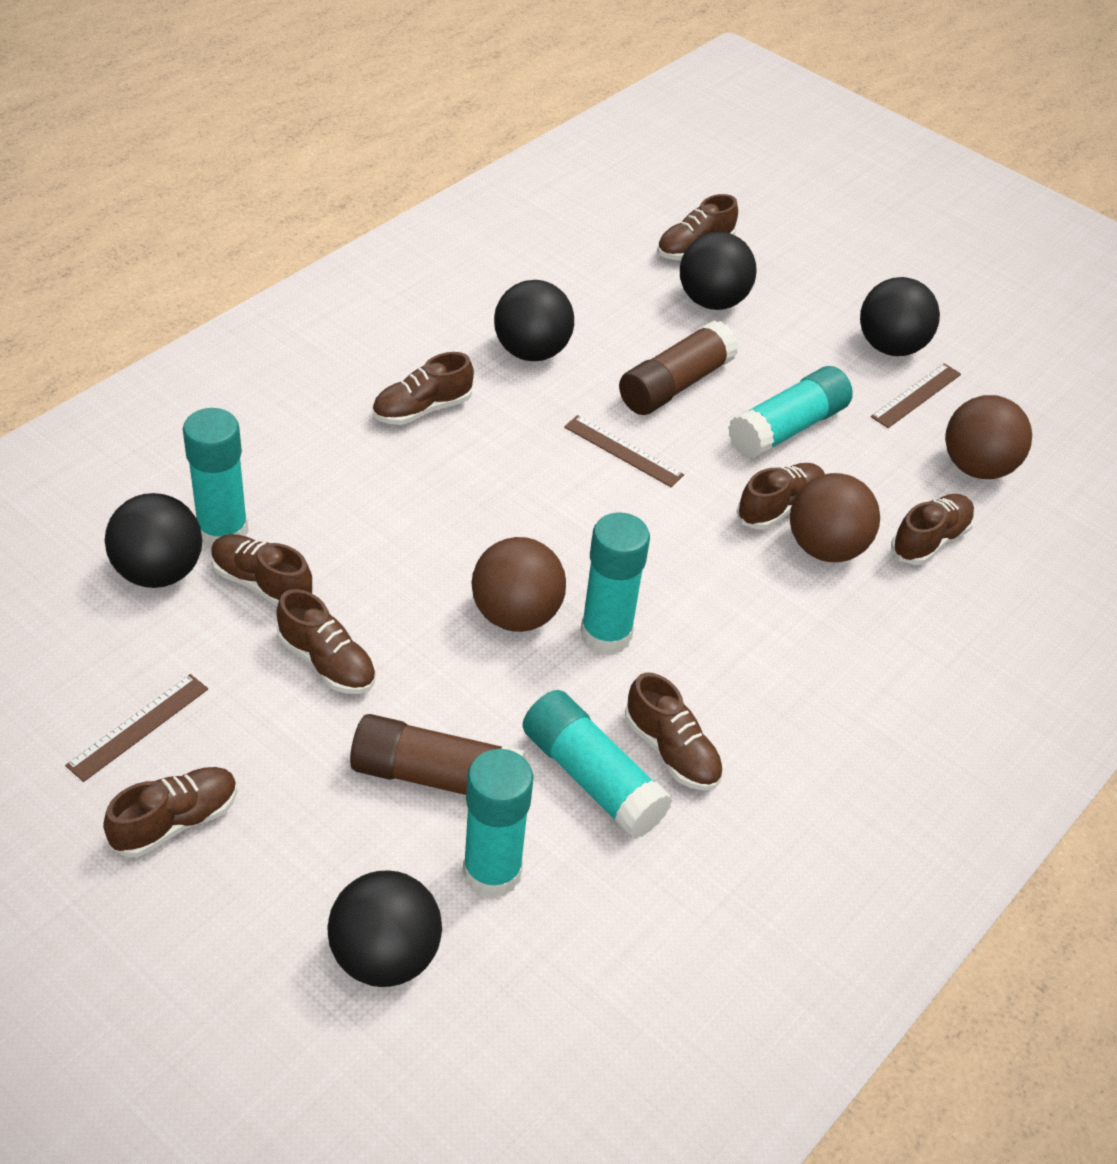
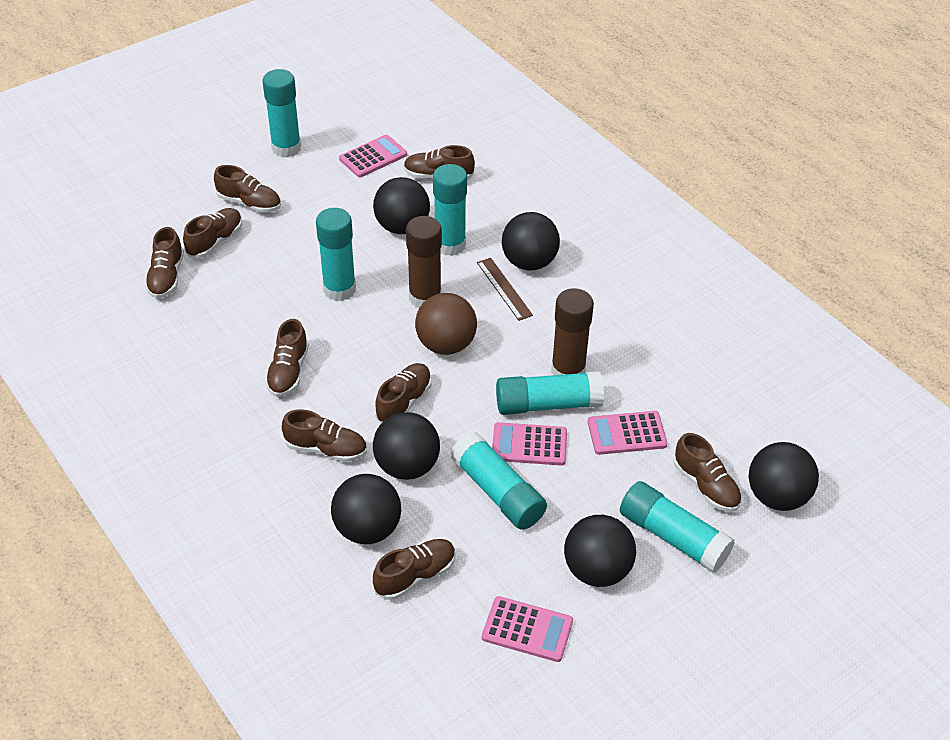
black ball: 5 -> 6
brown ball: 3 -> 1
brown ruler: 3 -> 1
brown shoe: 8 -> 9
pink calculator: 0 -> 4
turquoise glue stick: 5 -> 6

